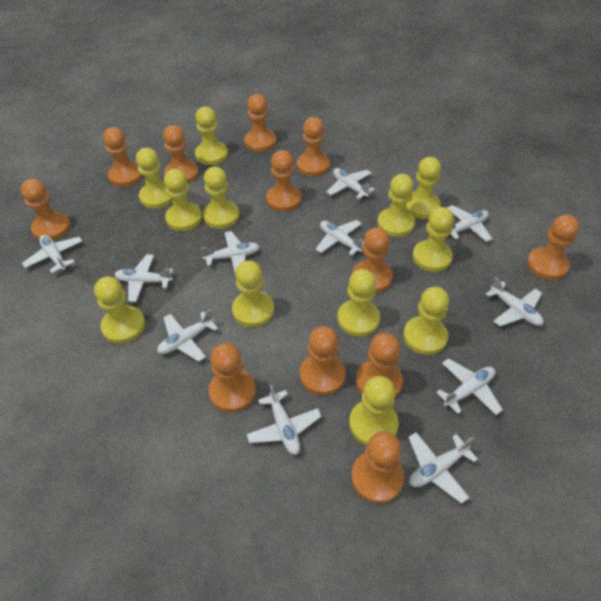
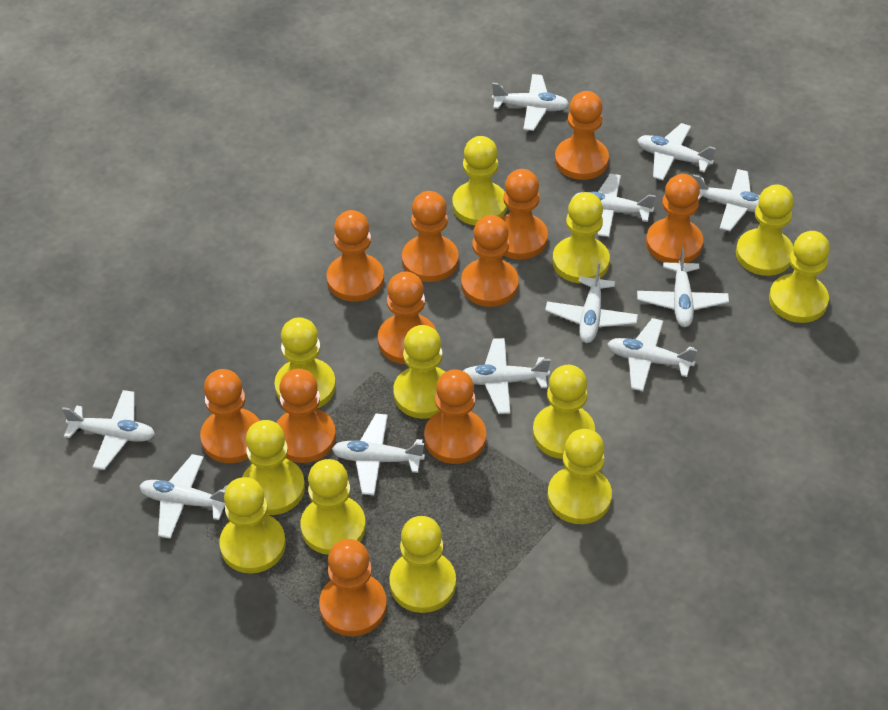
orange pawn: 12 -> 11

